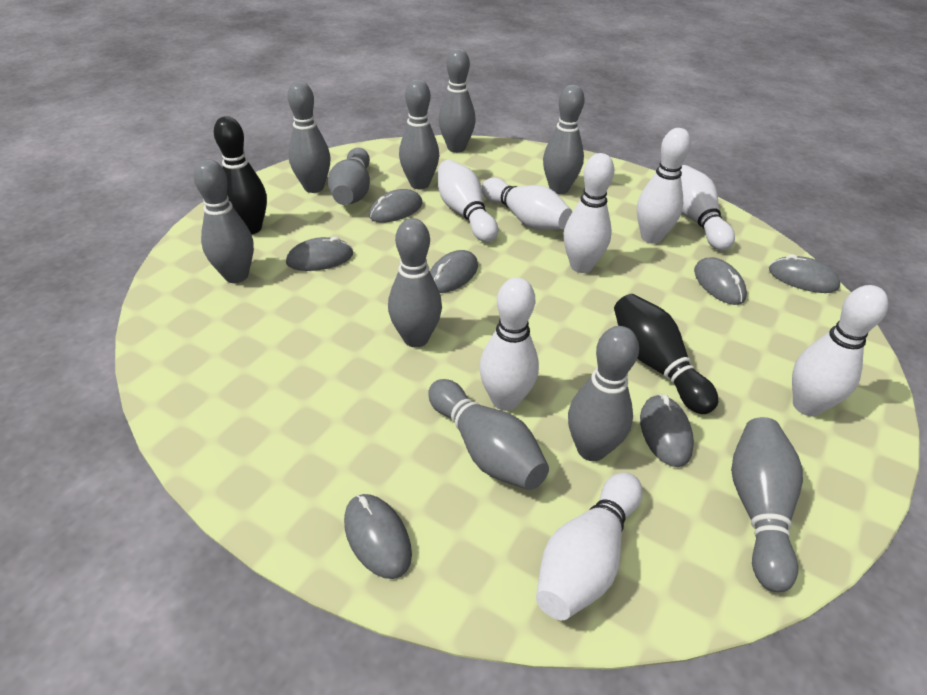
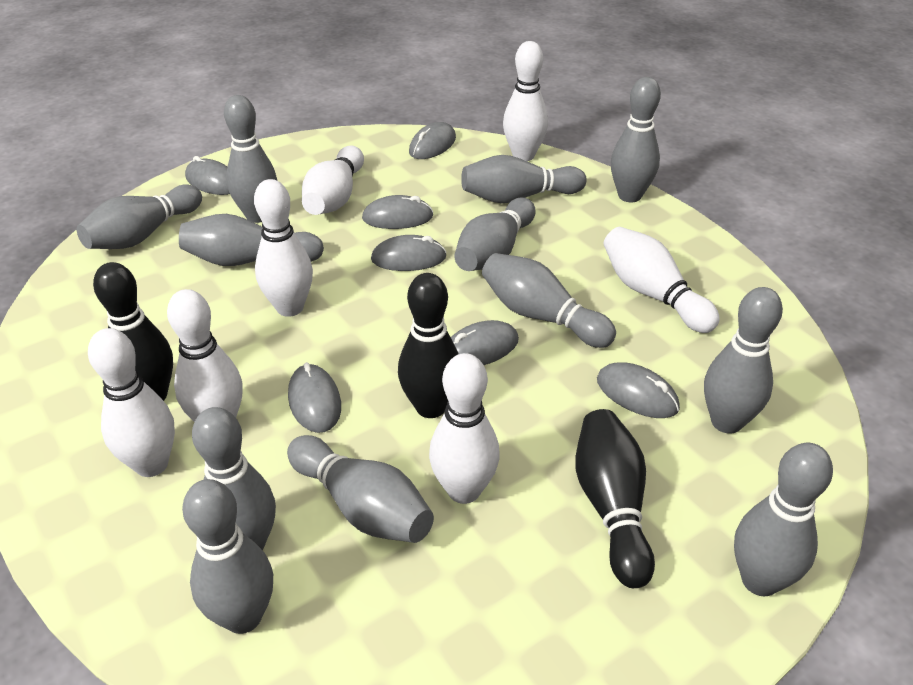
black bowling pin: 2 -> 3
grey bowling pin: 10 -> 12
white bowling pin: 8 -> 7

